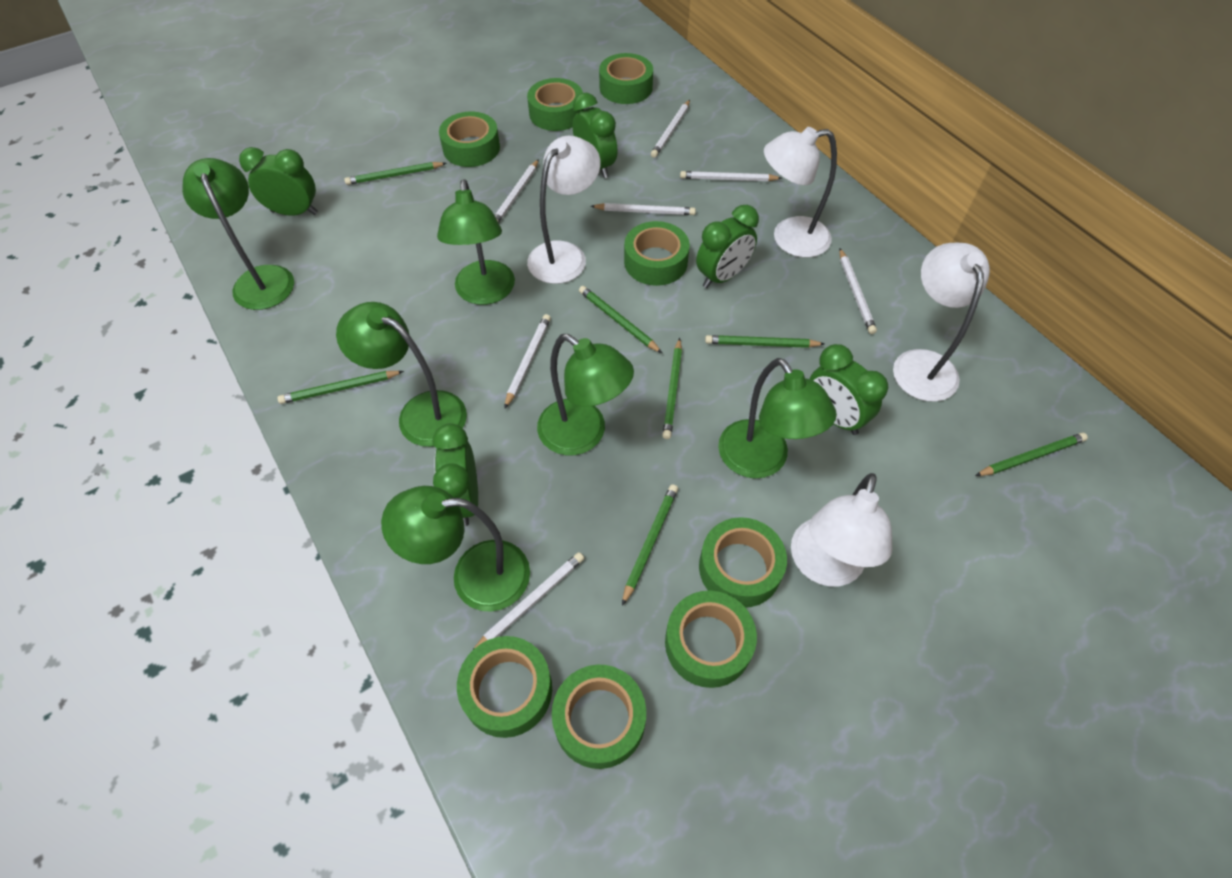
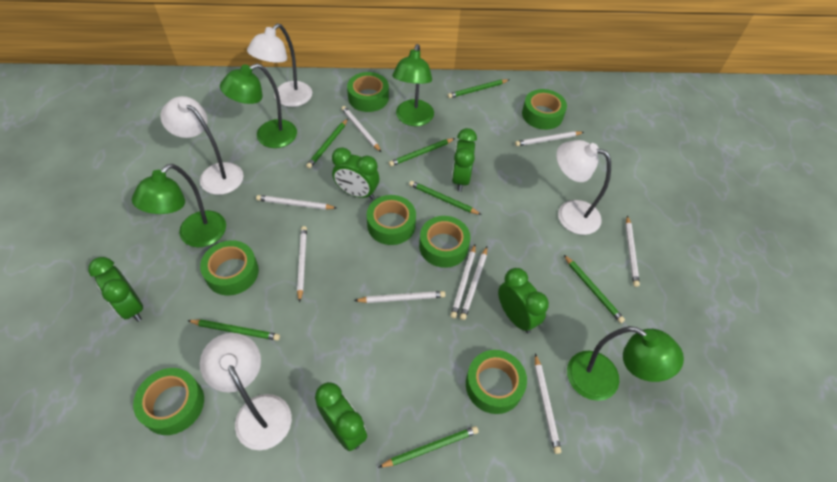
green lamp: 6 -> 4
green tape: 8 -> 7
white pencil: 7 -> 9

